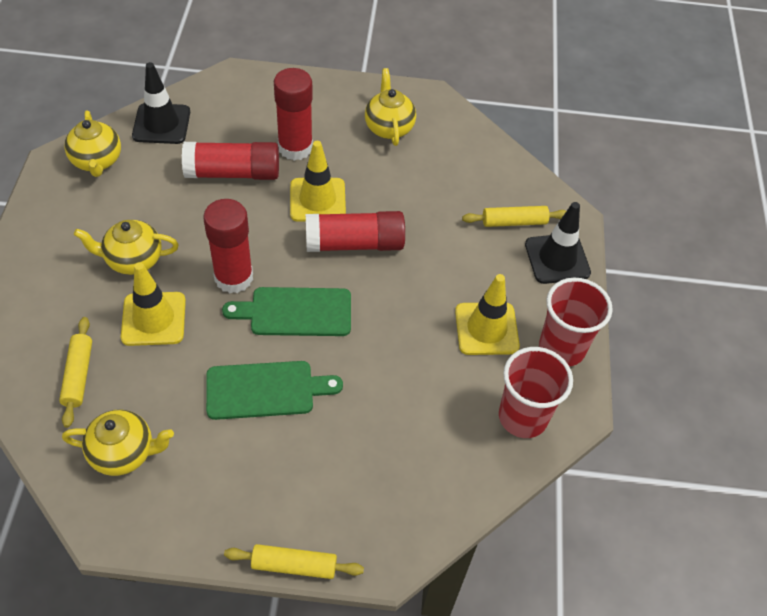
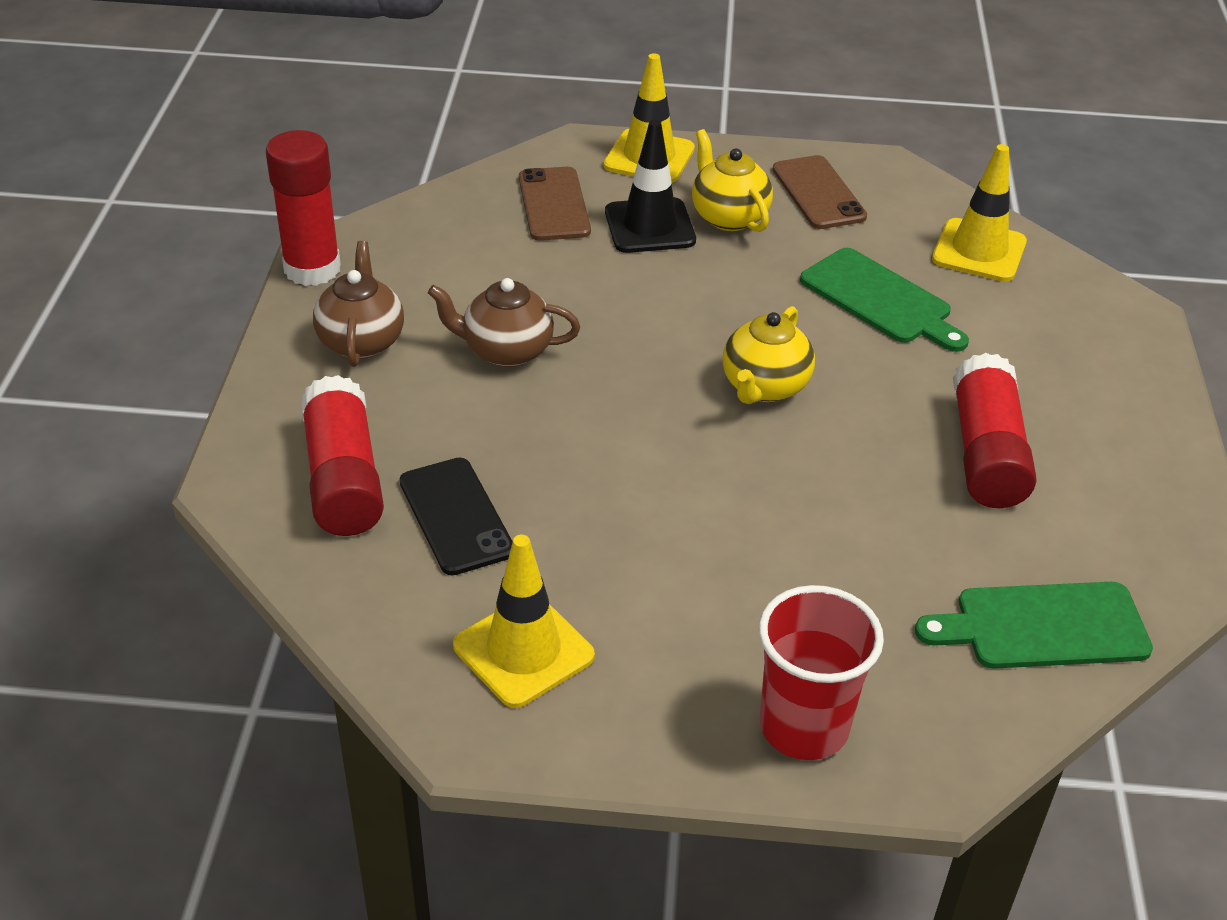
black phone: 0 -> 1
black traffic cone: 2 -> 1
brown phone: 0 -> 2
brown teapot: 0 -> 2
red cup: 2 -> 1
red glue stick: 4 -> 3
yellow rolling pin: 3 -> 0
yellow teapot: 4 -> 2

